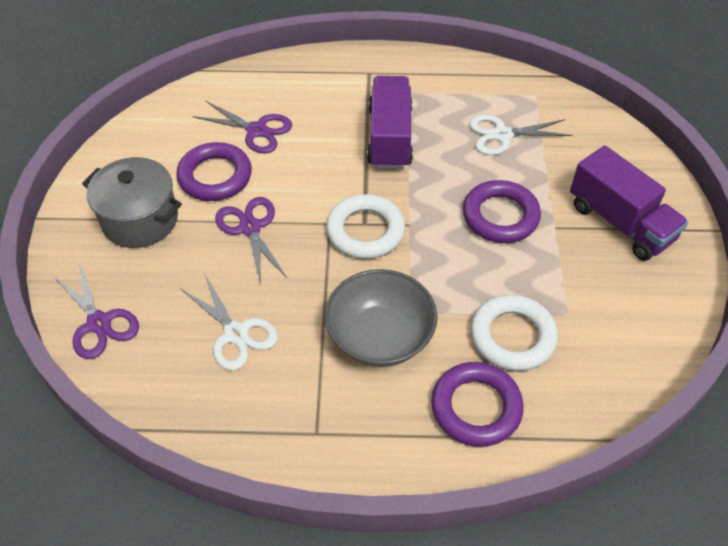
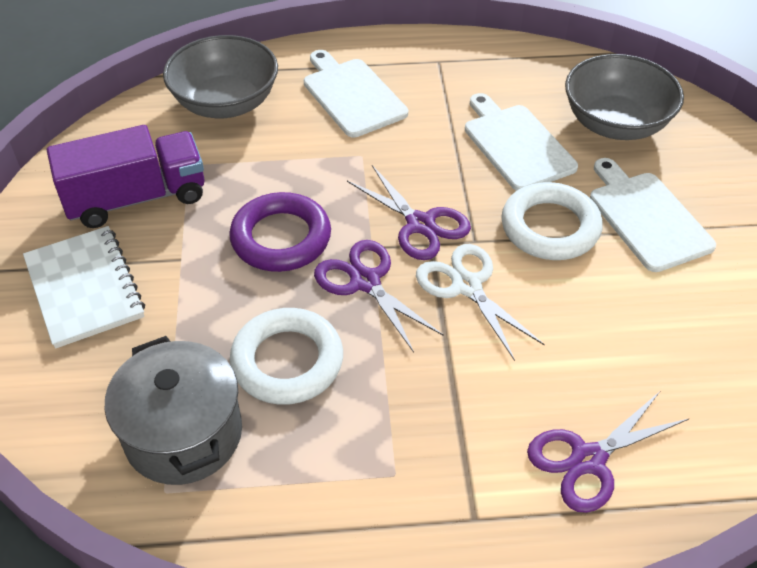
grey bowl: 1 -> 2
purple ring: 3 -> 1
purple truck: 2 -> 1
white cutting board: 0 -> 3
white notebook: 0 -> 1
white scissors: 2 -> 1

